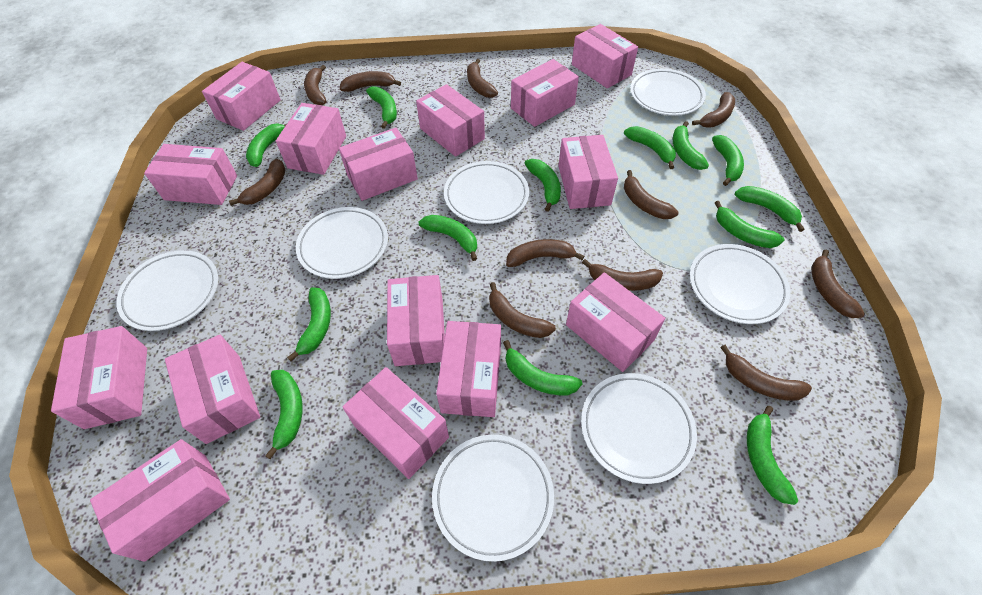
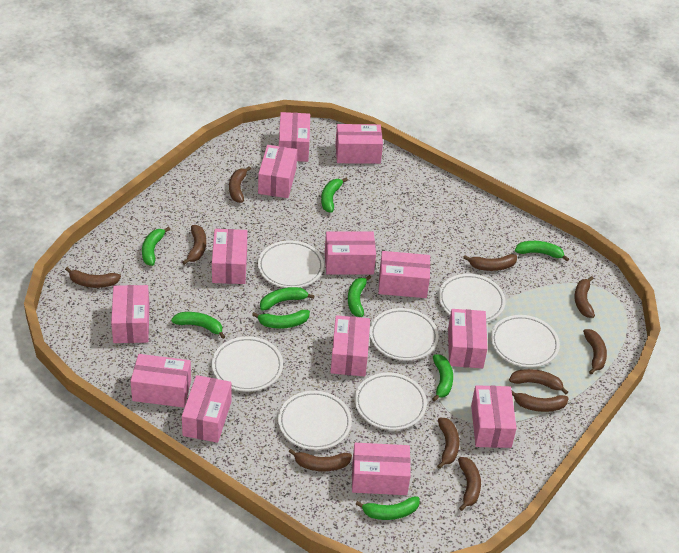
green banana: 13 -> 9
pink box: 15 -> 13

